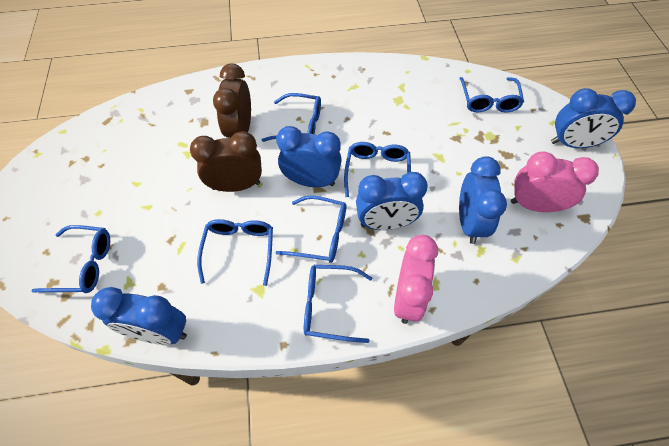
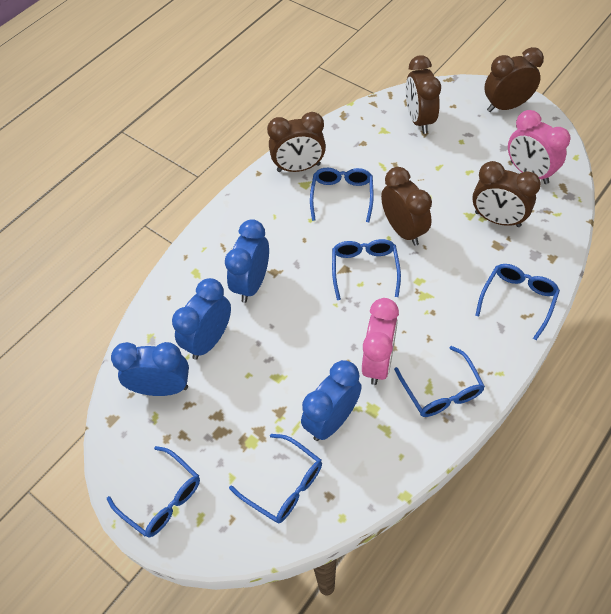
blue clock: 5 -> 4
blue glasses: 7 -> 6
brown clock: 2 -> 5

